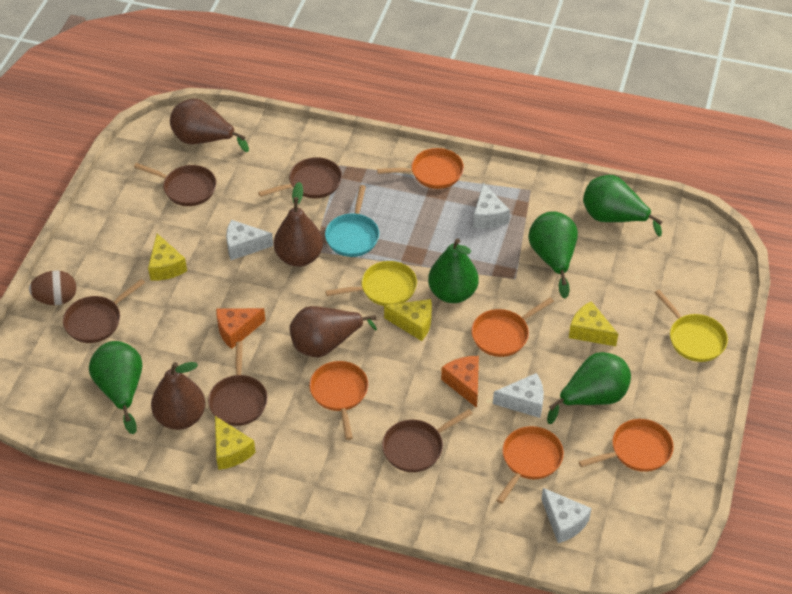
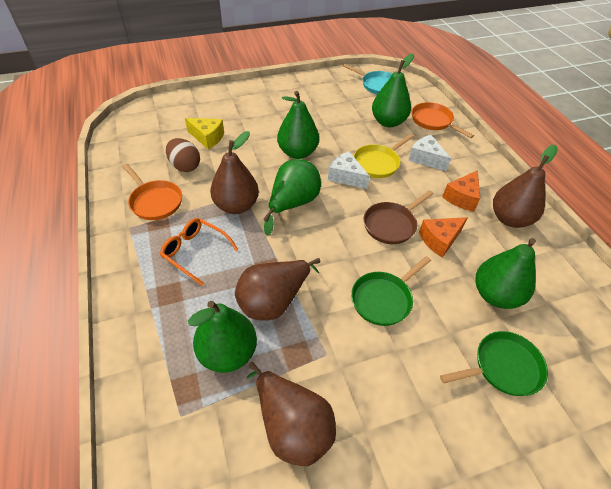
brown pan: 5 -> 1
green pan: 0 -> 2
orange glasses: 0 -> 1
orange pan: 5 -> 2
white cheese: 4 -> 2
yellow cheese: 4 -> 1
yellow pan: 2 -> 1

